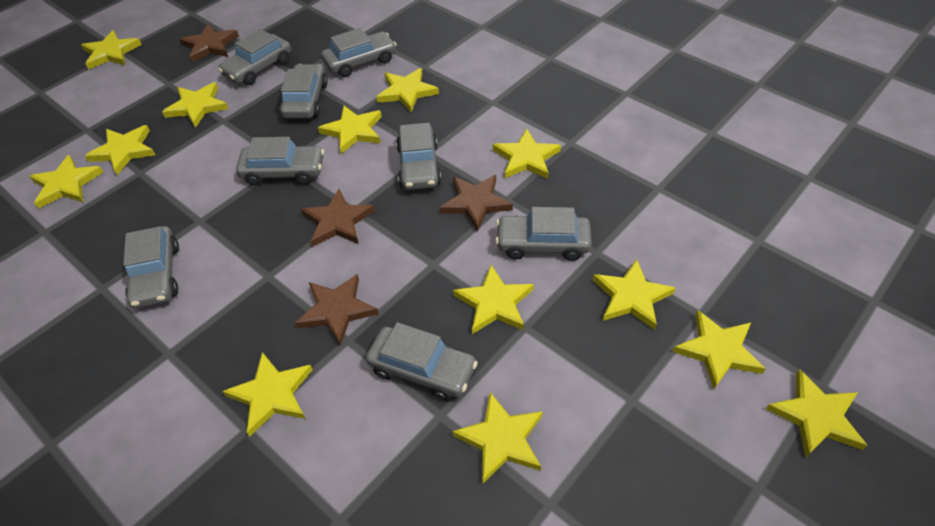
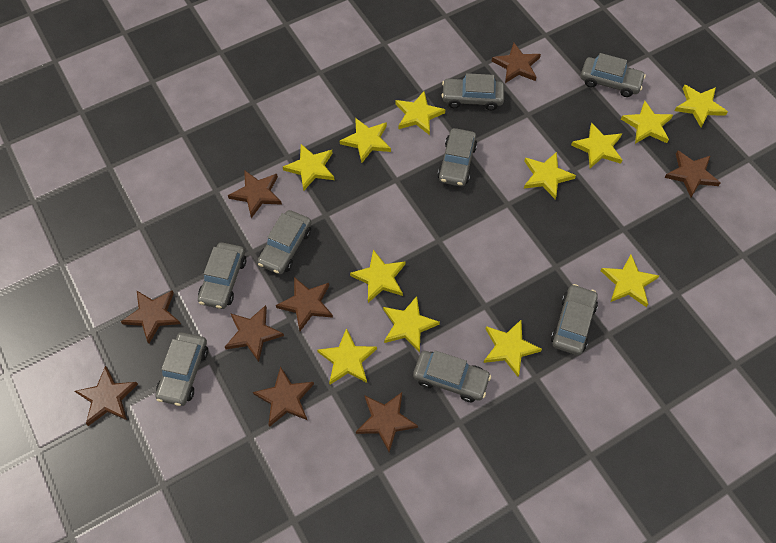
brown star: 4 -> 9
yellow star: 13 -> 12

